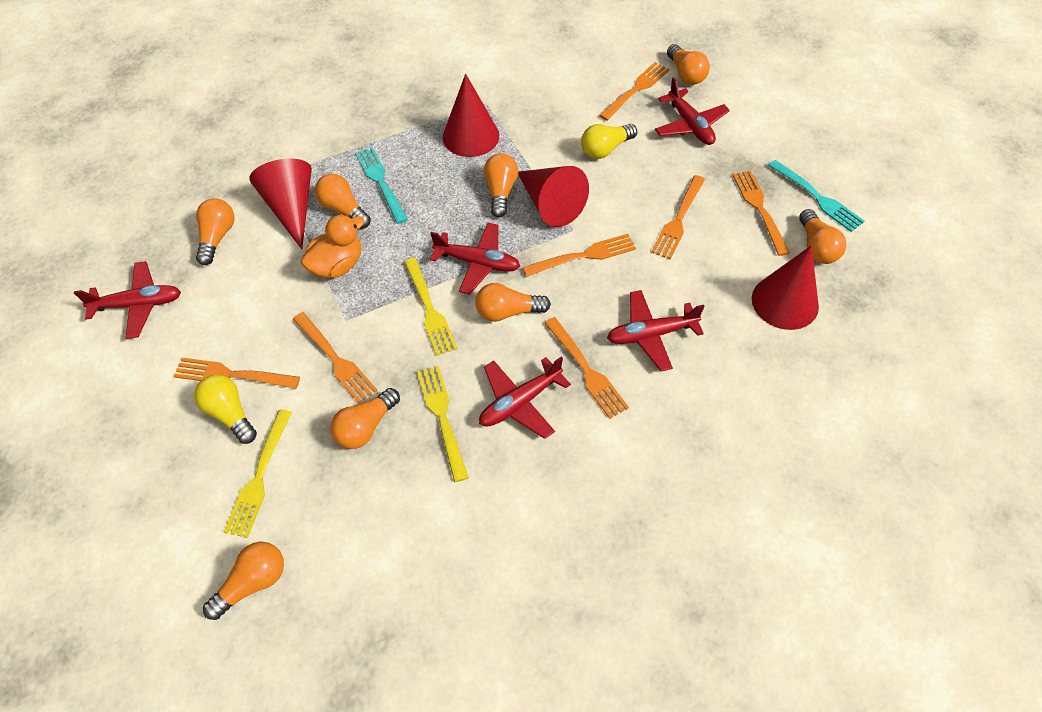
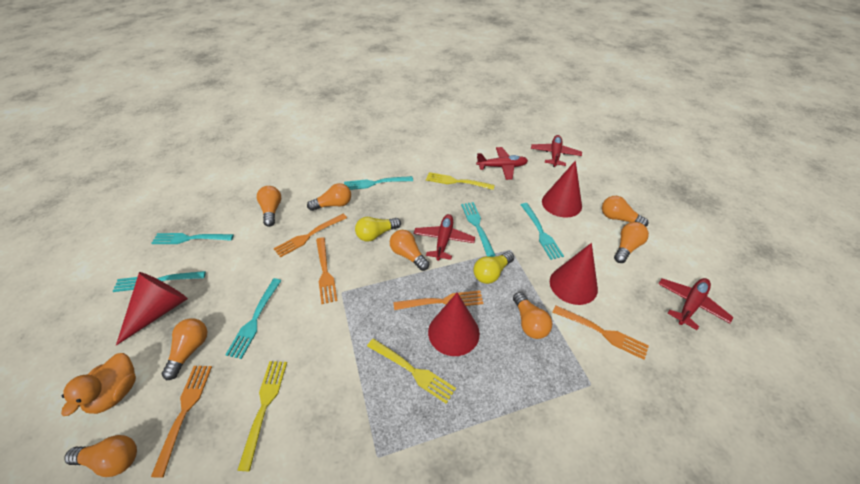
orange fork: 7 -> 5
red plane: 5 -> 4
turquoise fork: 2 -> 6

